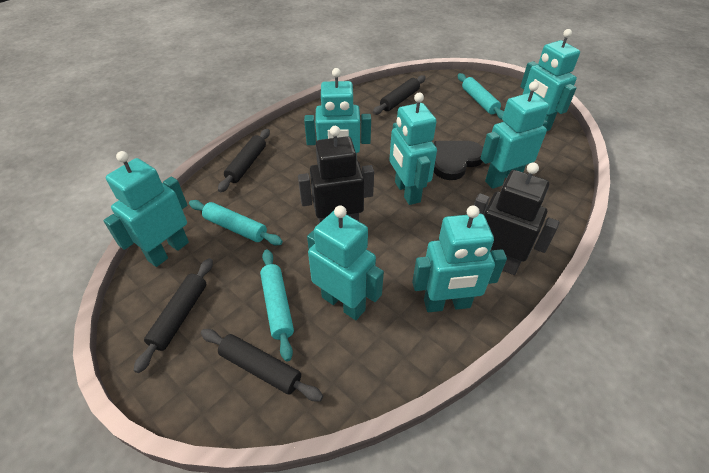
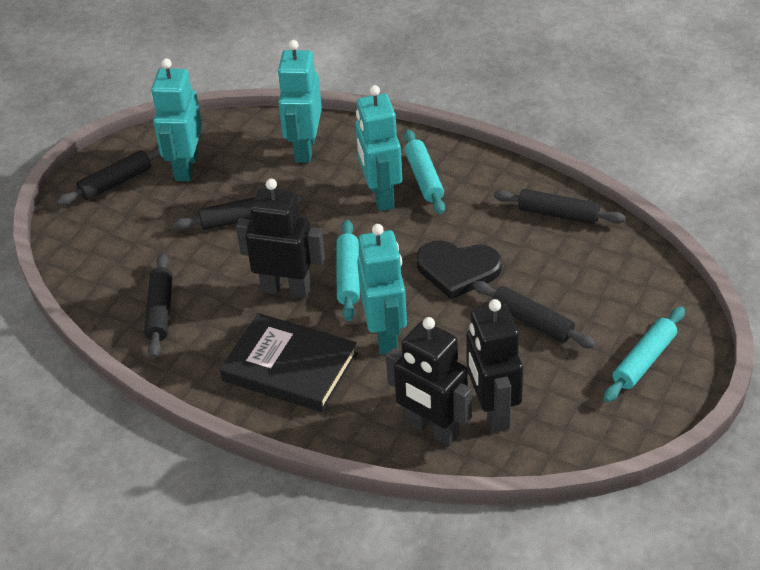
black book: 0 -> 1
black robot: 2 -> 3
black rolling pin: 4 -> 5
turquoise robot: 7 -> 4

